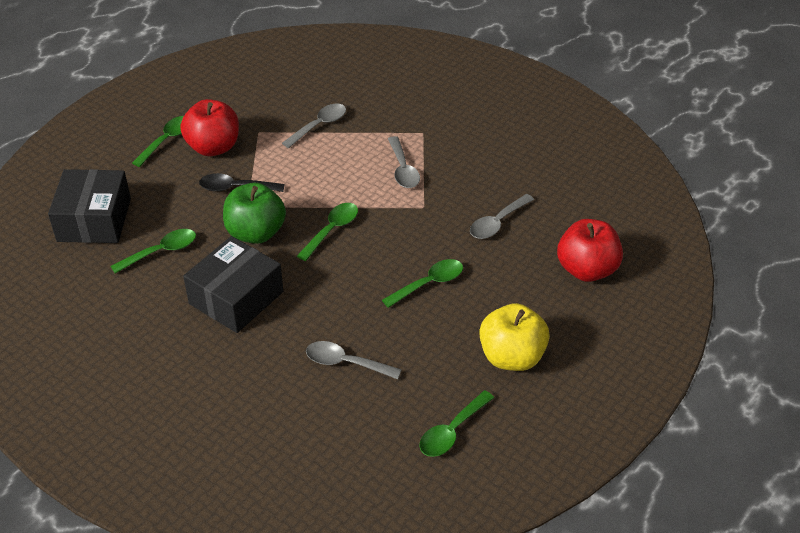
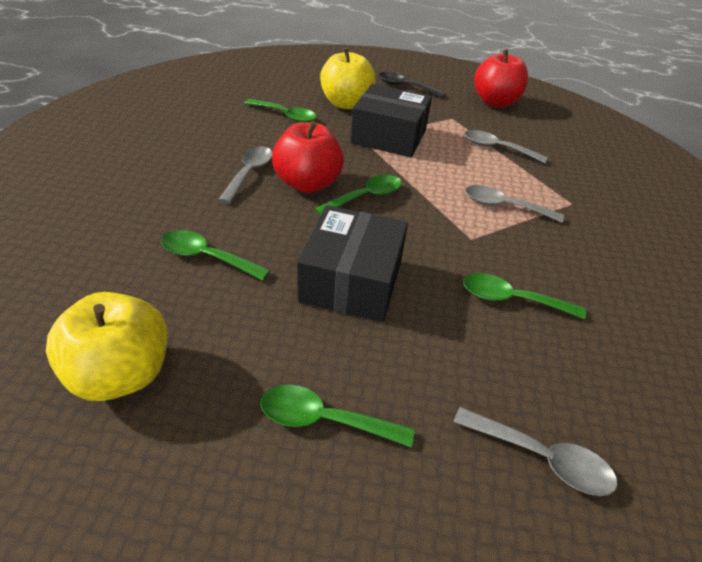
green apple: 1 -> 0
yellow apple: 1 -> 2

